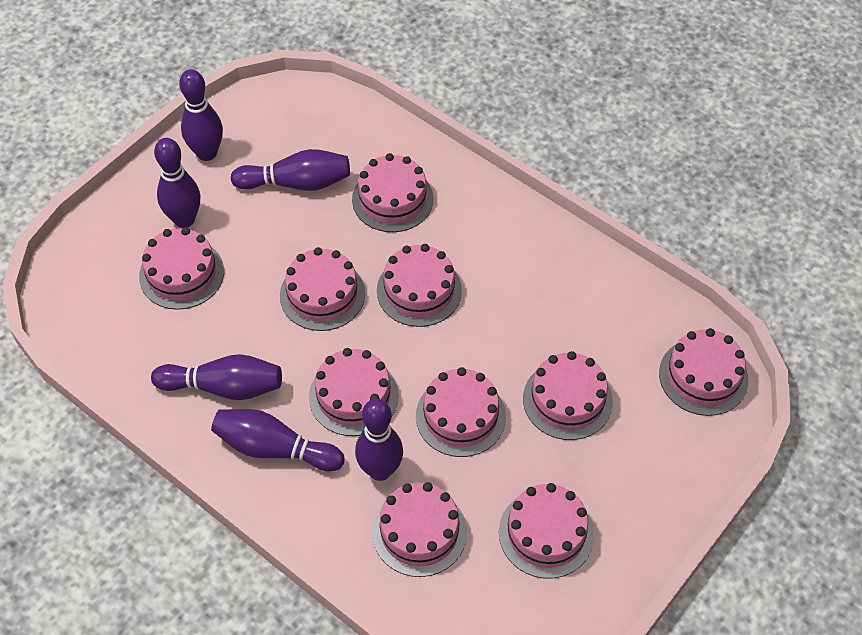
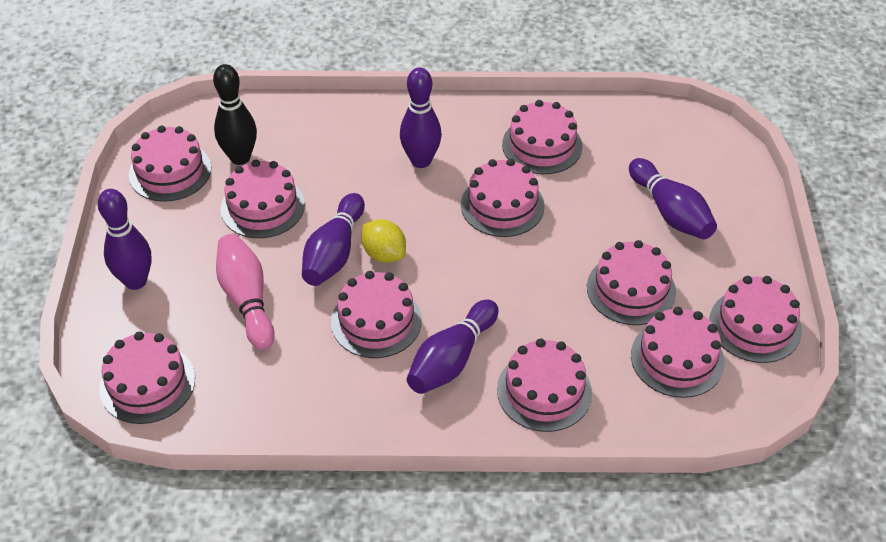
black bowling pin: 0 -> 1
pink bowling pin: 0 -> 1
purple bowling pin: 6 -> 5
yellow lemon: 0 -> 1

